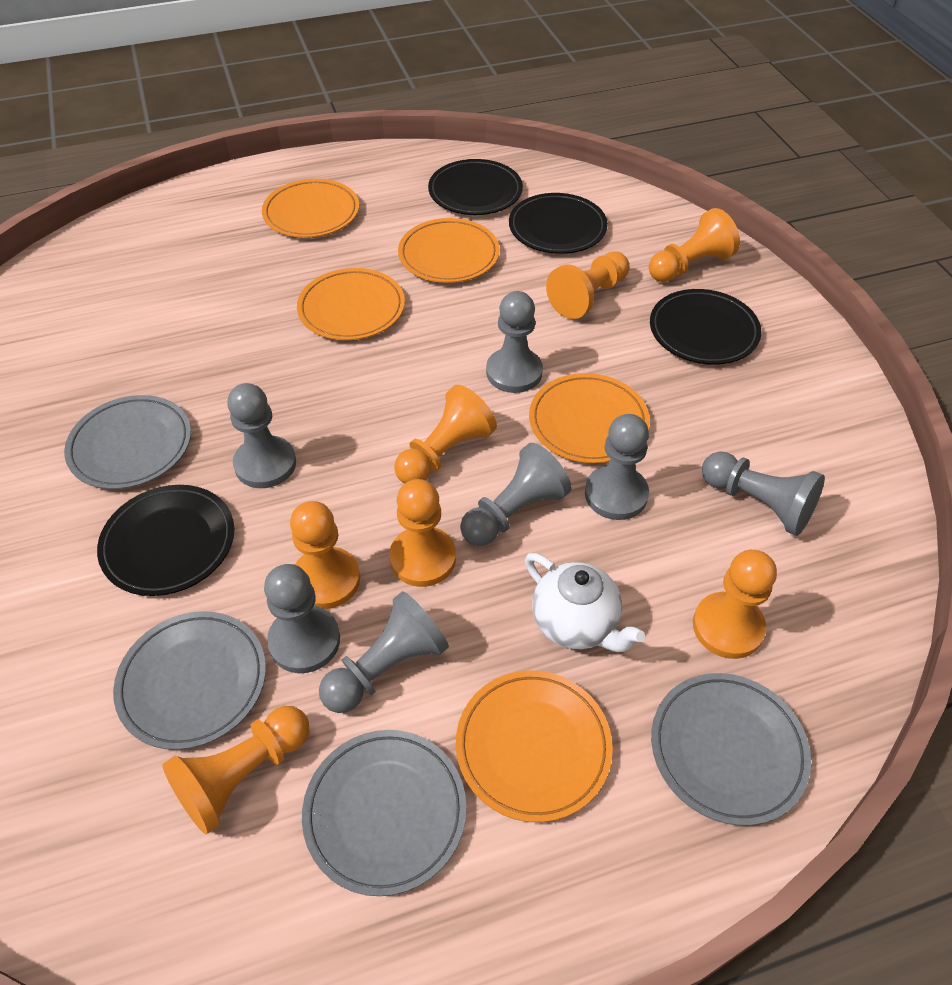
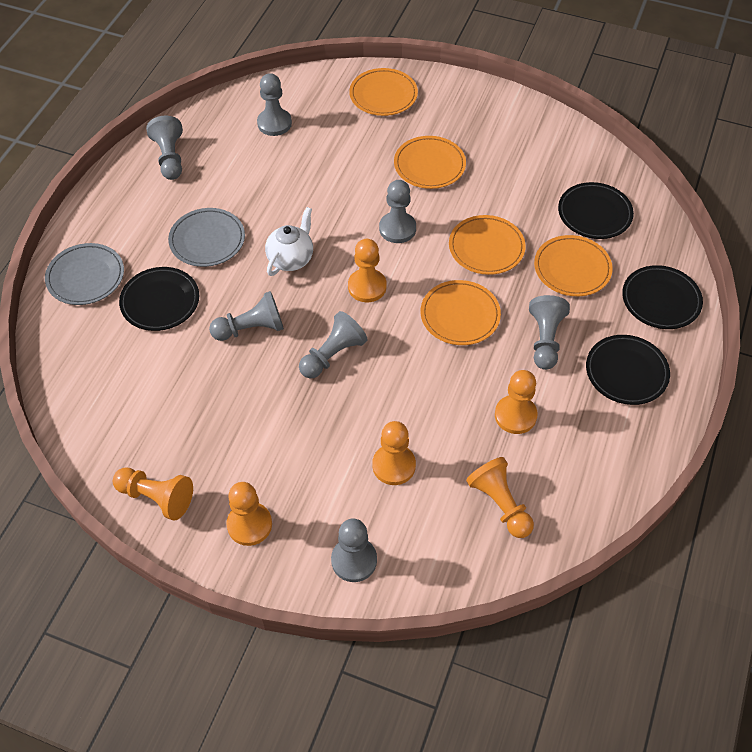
grey plate: 4 -> 2
orange pawn: 7 -> 6

